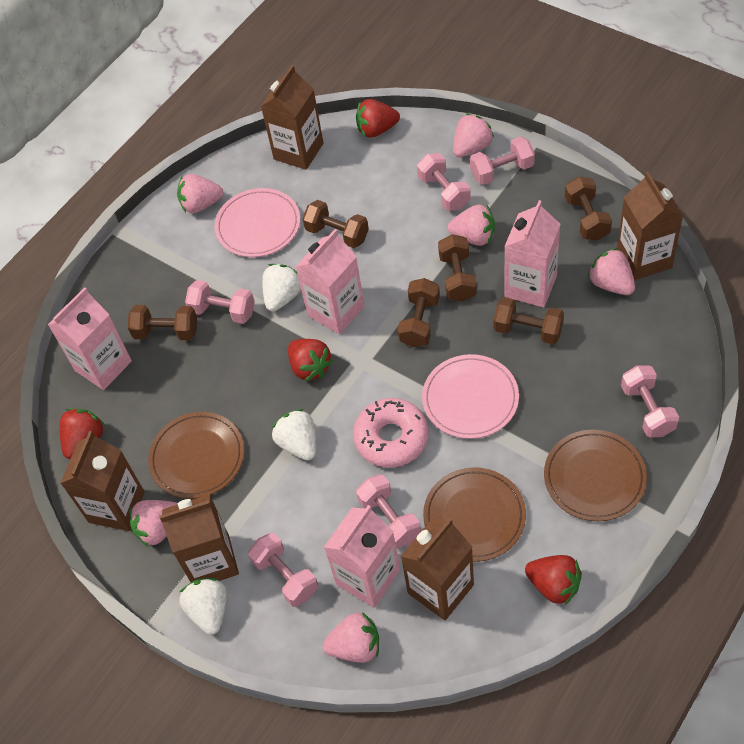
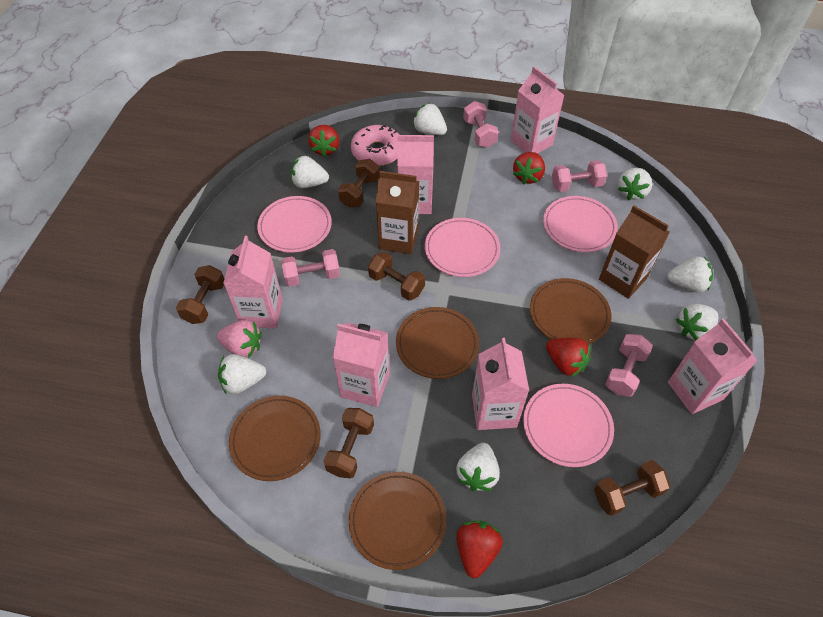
brown carton: 5 -> 2
brown dumbbell: 6 -> 5
brown plate: 3 -> 4
pink carton: 4 -> 6
pink dumbbell: 6 -> 4
pink plate: 2 -> 4
pink strawberry: 6 -> 1
white strawberry: 3 -> 7

